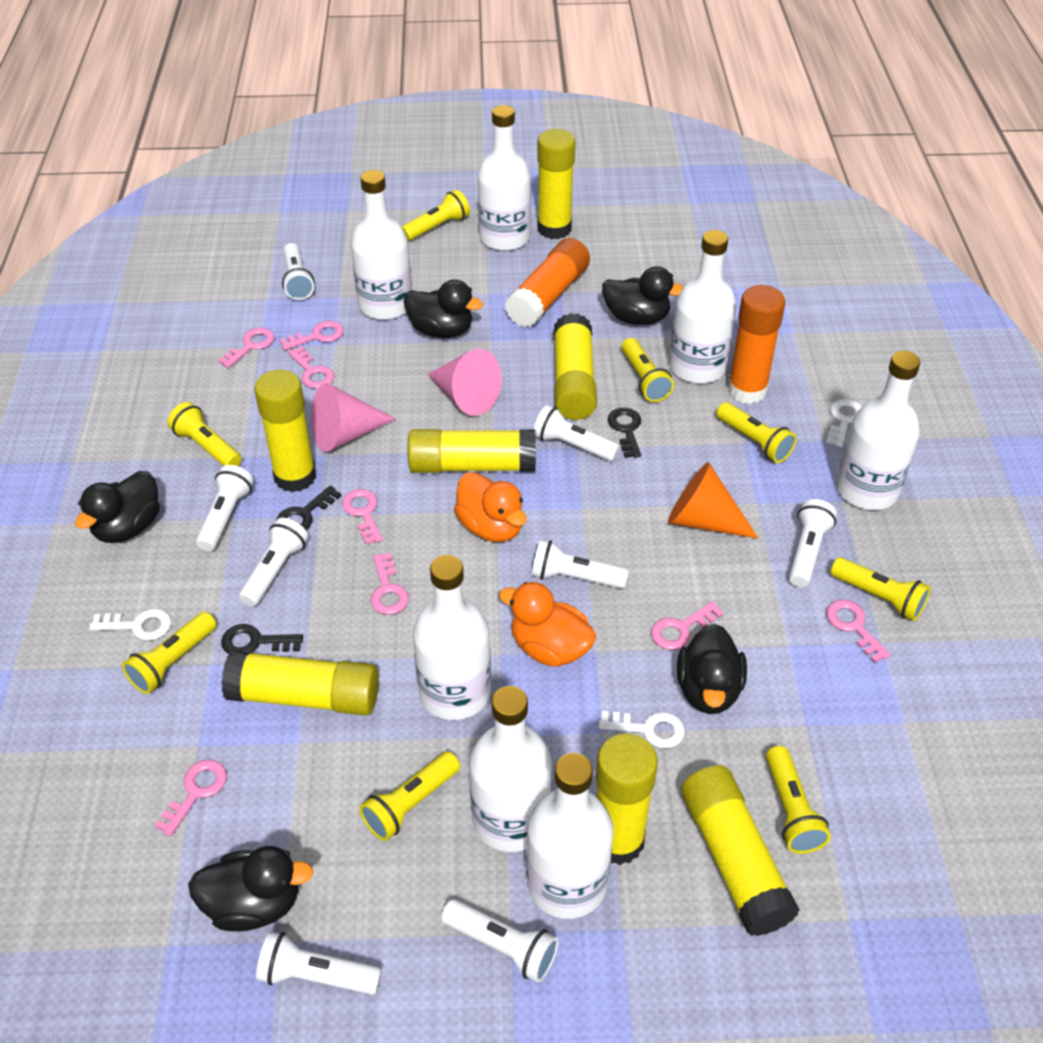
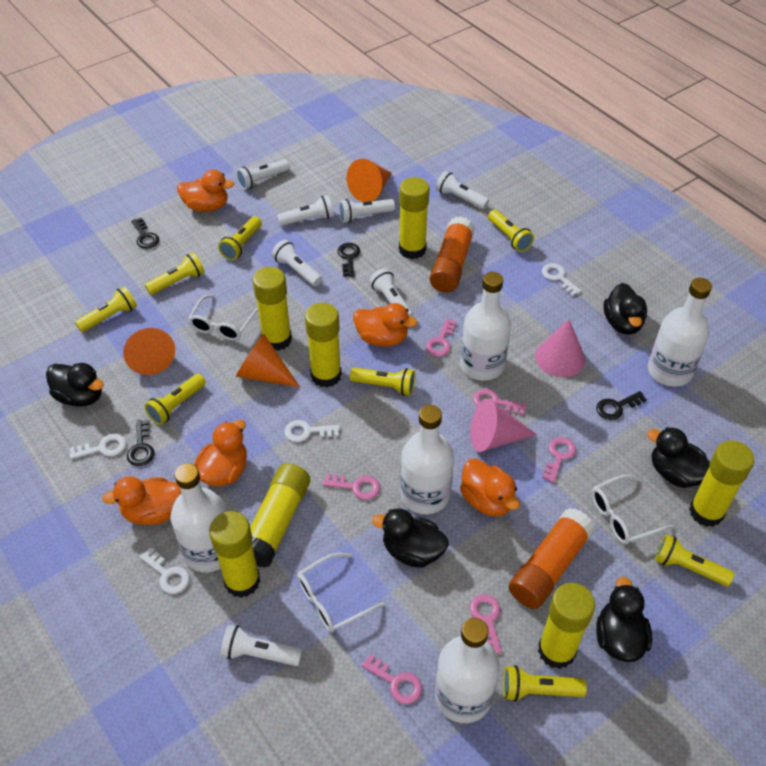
black key: 3 -> 4
orange cone: 1 -> 3
orange duck: 2 -> 5
pink key: 8 -> 6
white bottle: 7 -> 5
white flashlight: 8 -> 7
white glasses: 0 -> 3
white key: 3 -> 4

